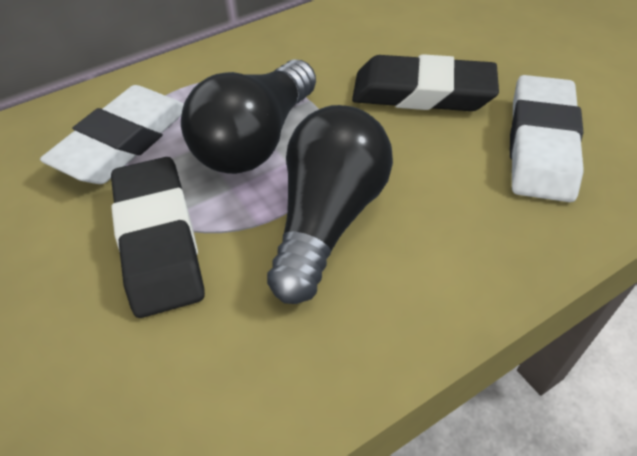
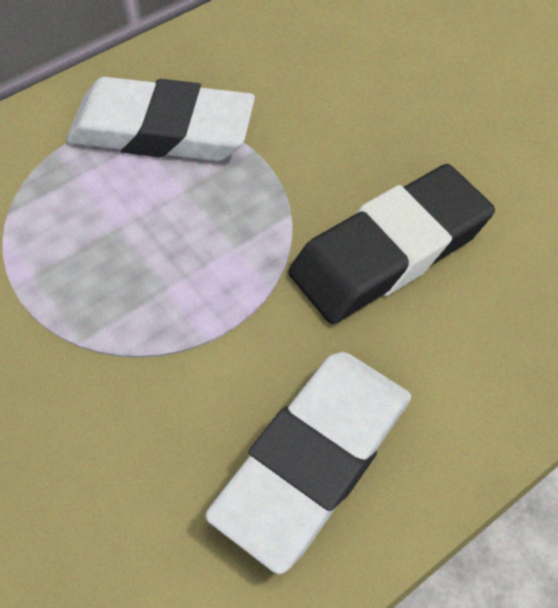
black eraser: 2 -> 1
black light bulb: 2 -> 0

